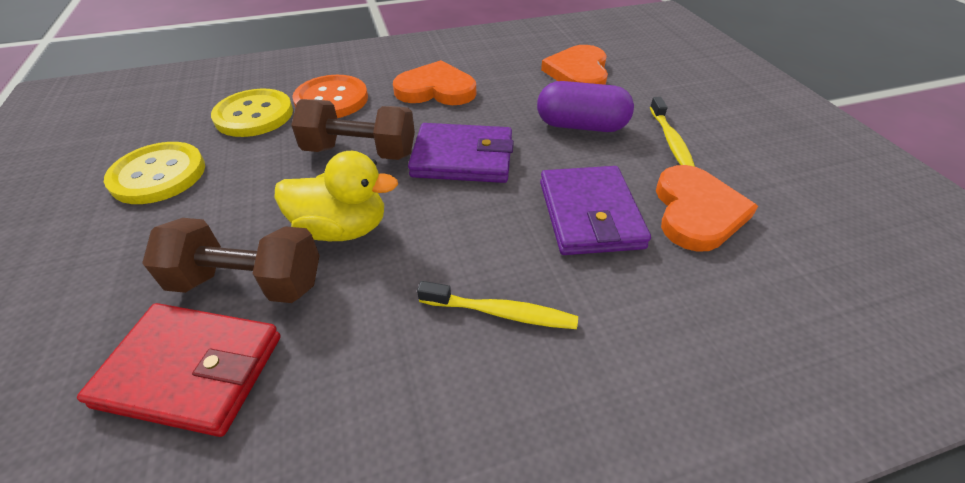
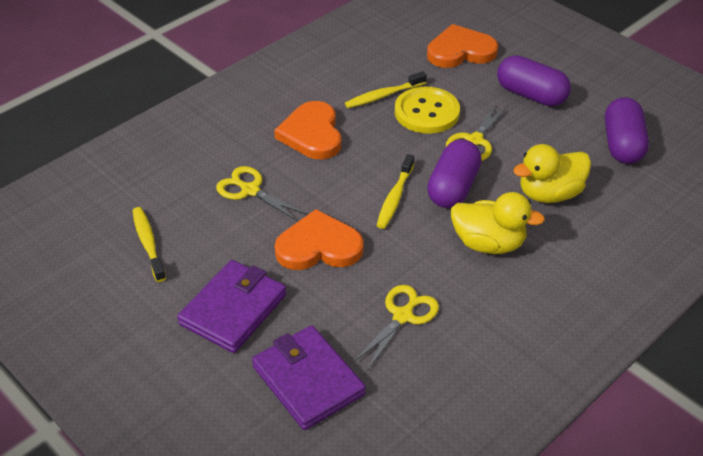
brown dumbbell: 2 -> 0
orange button: 1 -> 0
purple capsule: 1 -> 3
red wallet: 1 -> 0
yellow button: 2 -> 1
yellow duck: 1 -> 2
yellow scissors: 0 -> 3
yellow toothbrush: 2 -> 3

